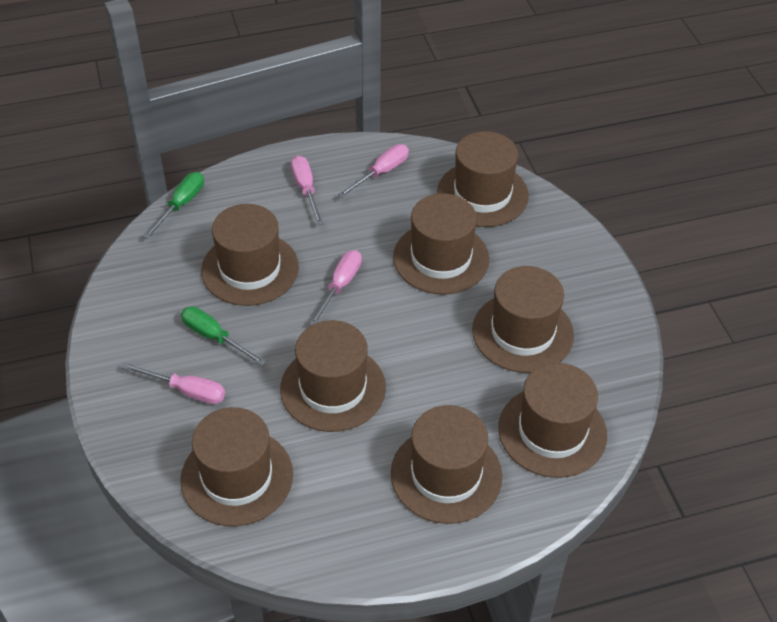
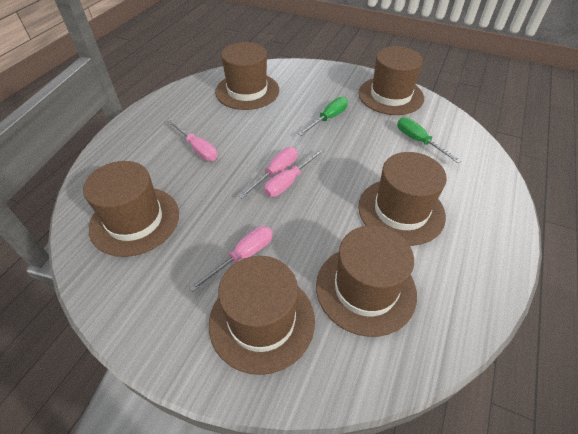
brown hat: 8 -> 6

